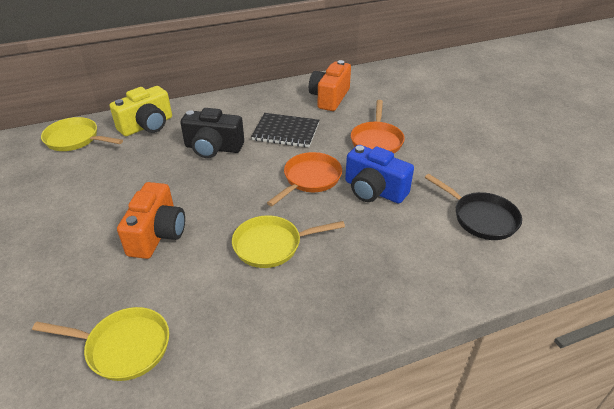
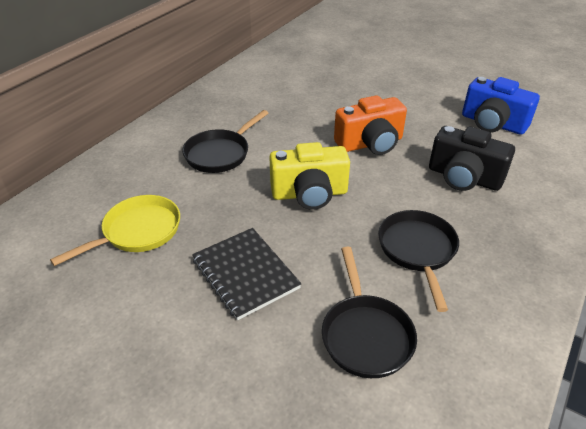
black pan: 1 -> 3
orange camera: 2 -> 1
orange pan: 2 -> 0
yellow pan: 3 -> 1

